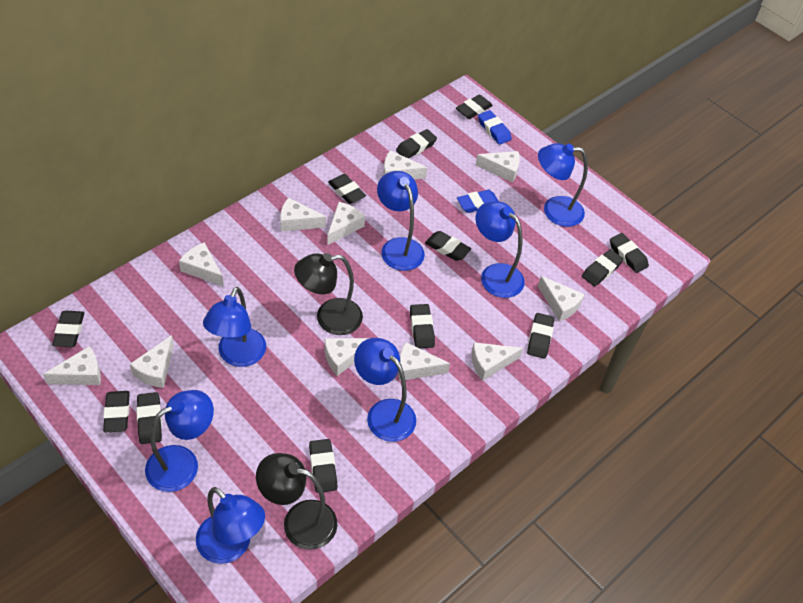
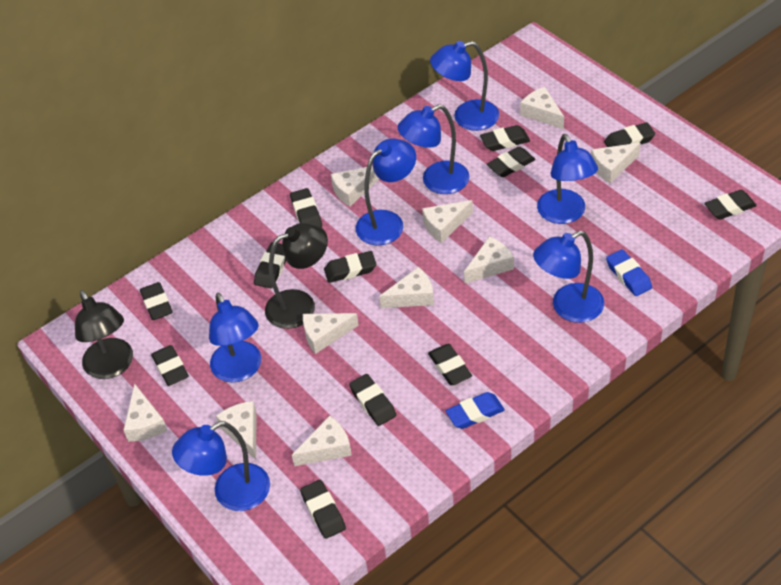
white cheese: 11 -> 10

